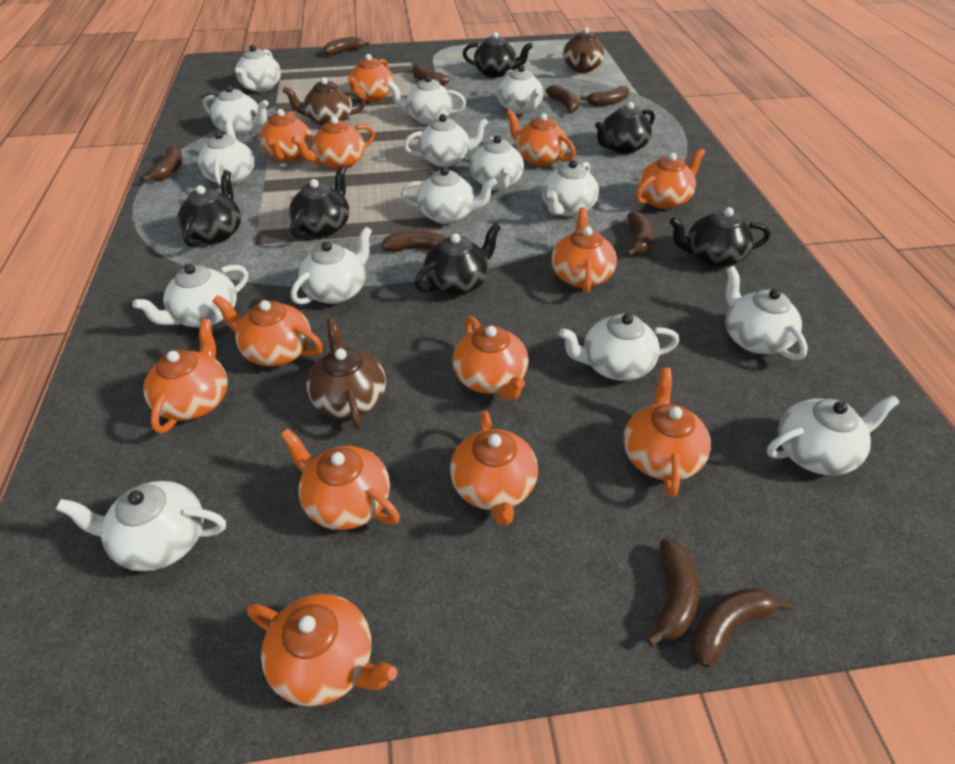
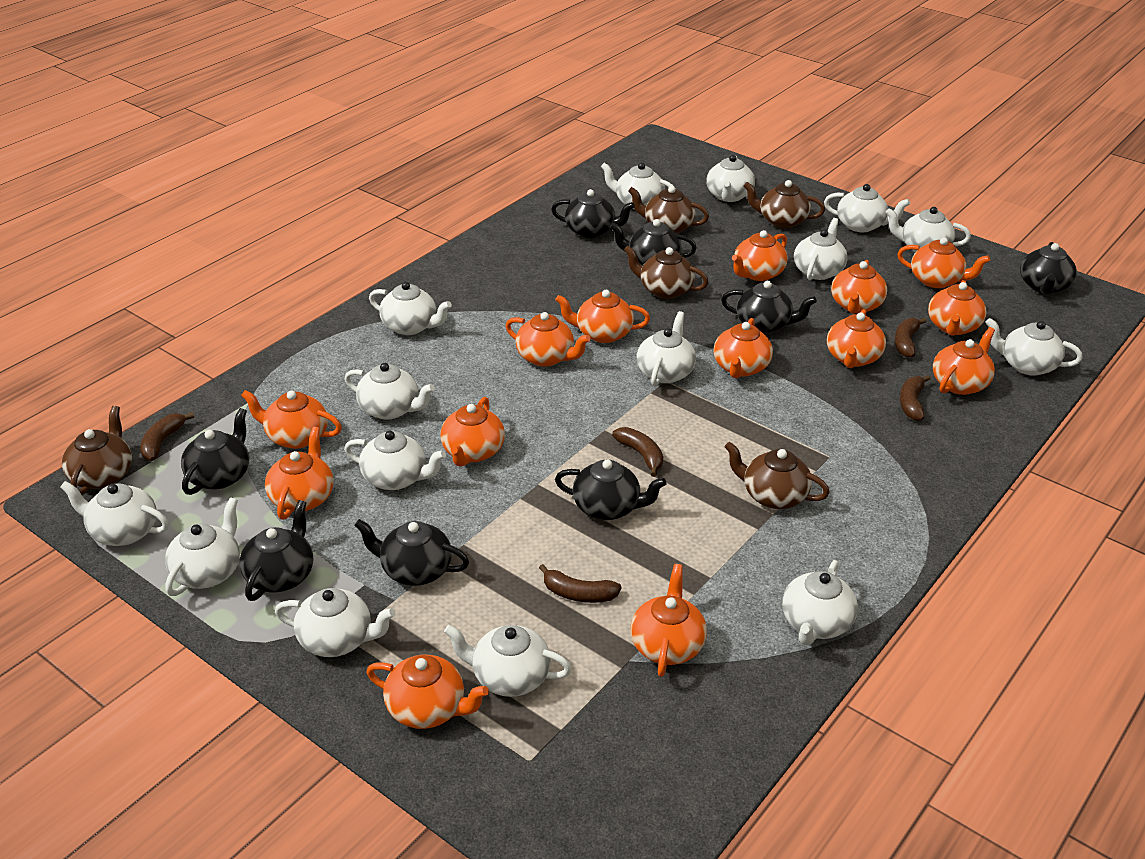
black teapot: 6 -> 8
brown banana: 9 -> 5
brown teapot: 3 -> 5
orange teapot: 13 -> 14

